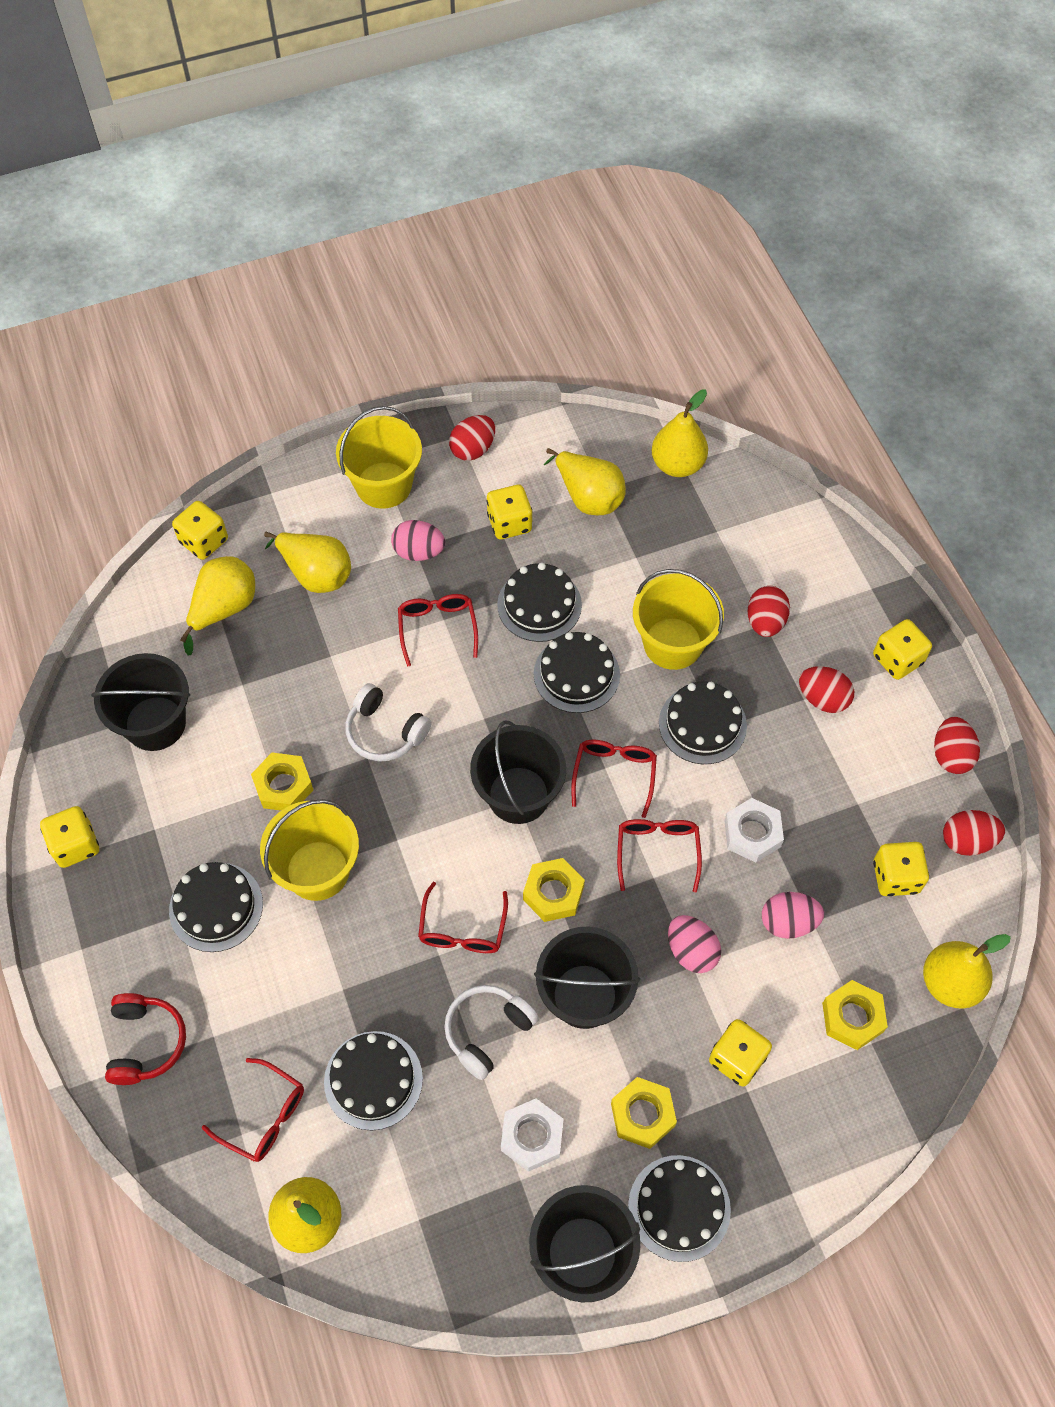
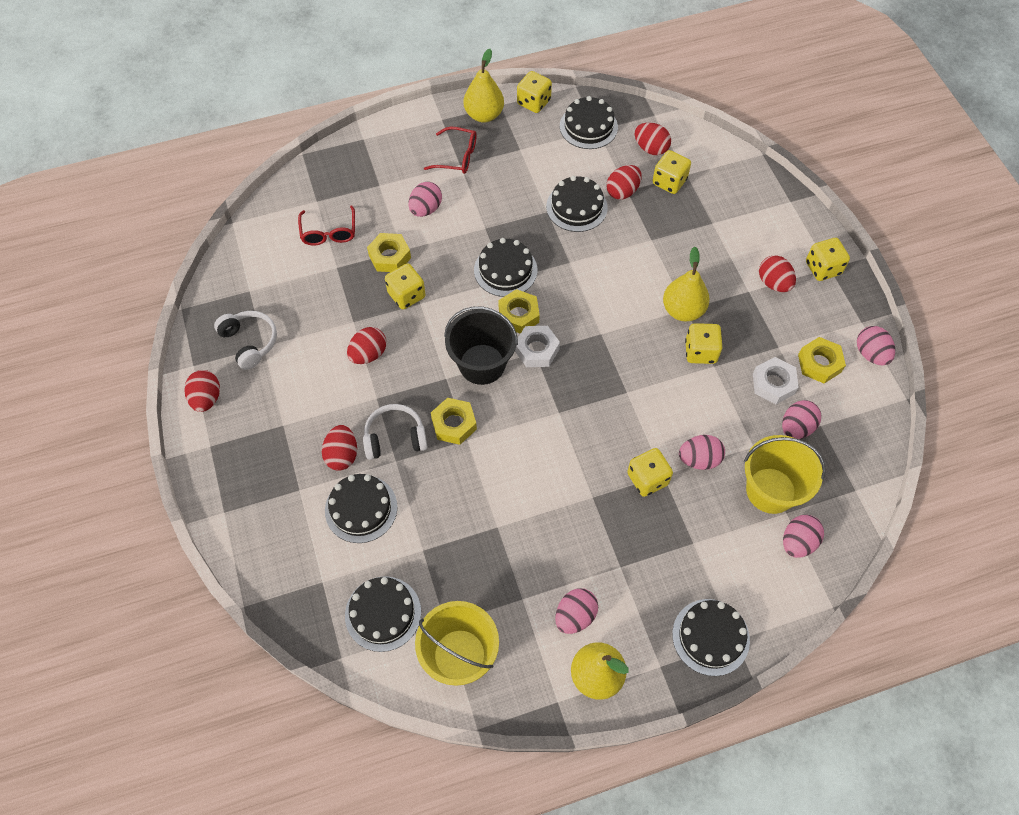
black bucket: 4 -> 1
pink egg: 3 -> 6
red egg: 5 -> 6
red glasses: 5 -> 2
red headphones: 1 -> 0
yellow bucket: 3 -> 2
yellow pear: 6 -> 3

